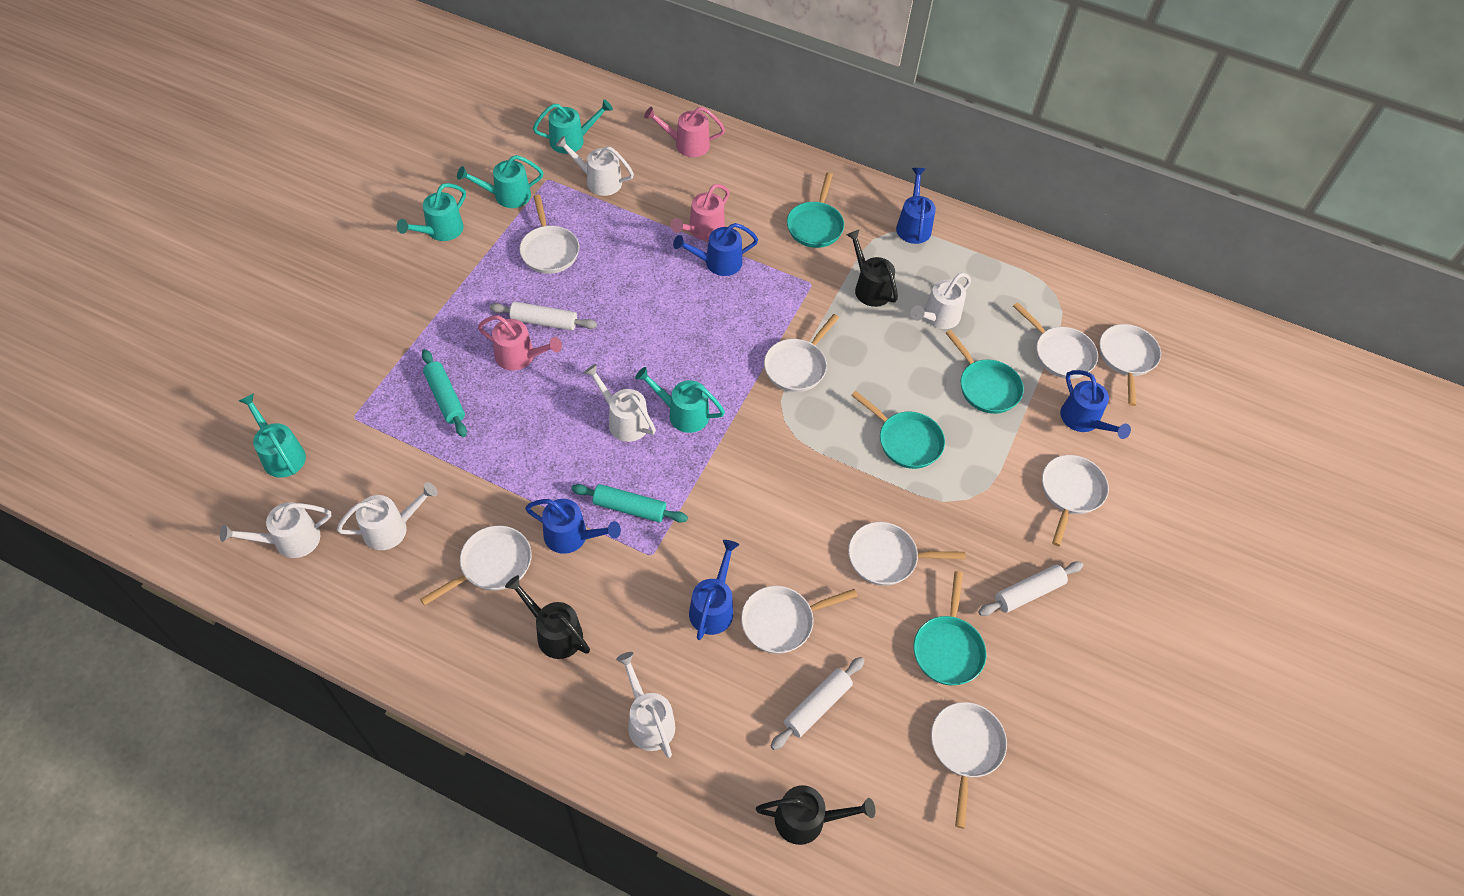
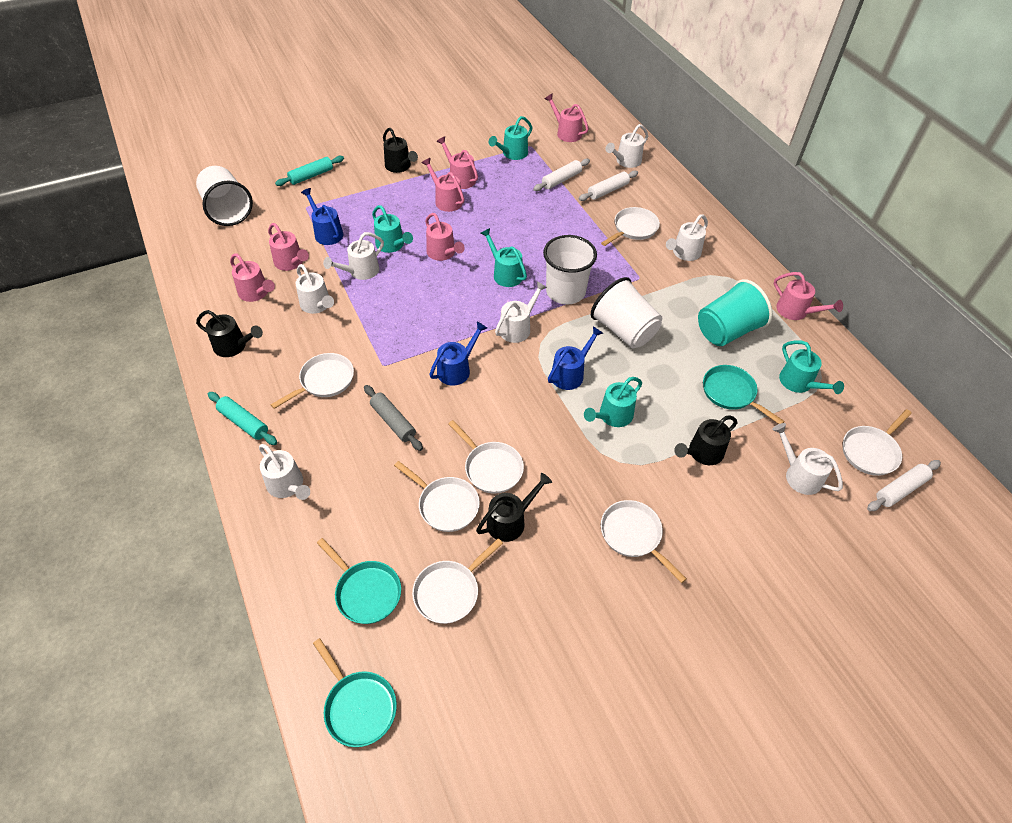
black watering can: 3 -> 4
blue watering can: 5 -> 3
grey rolling pin: 0 -> 1
pink watering can: 3 -> 7
turquoise cup: 0 -> 1
turquoise pan: 4 -> 3
white cup: 0 -> 3
white pan: 9 -> 7
white watering can: 6 -> 7

